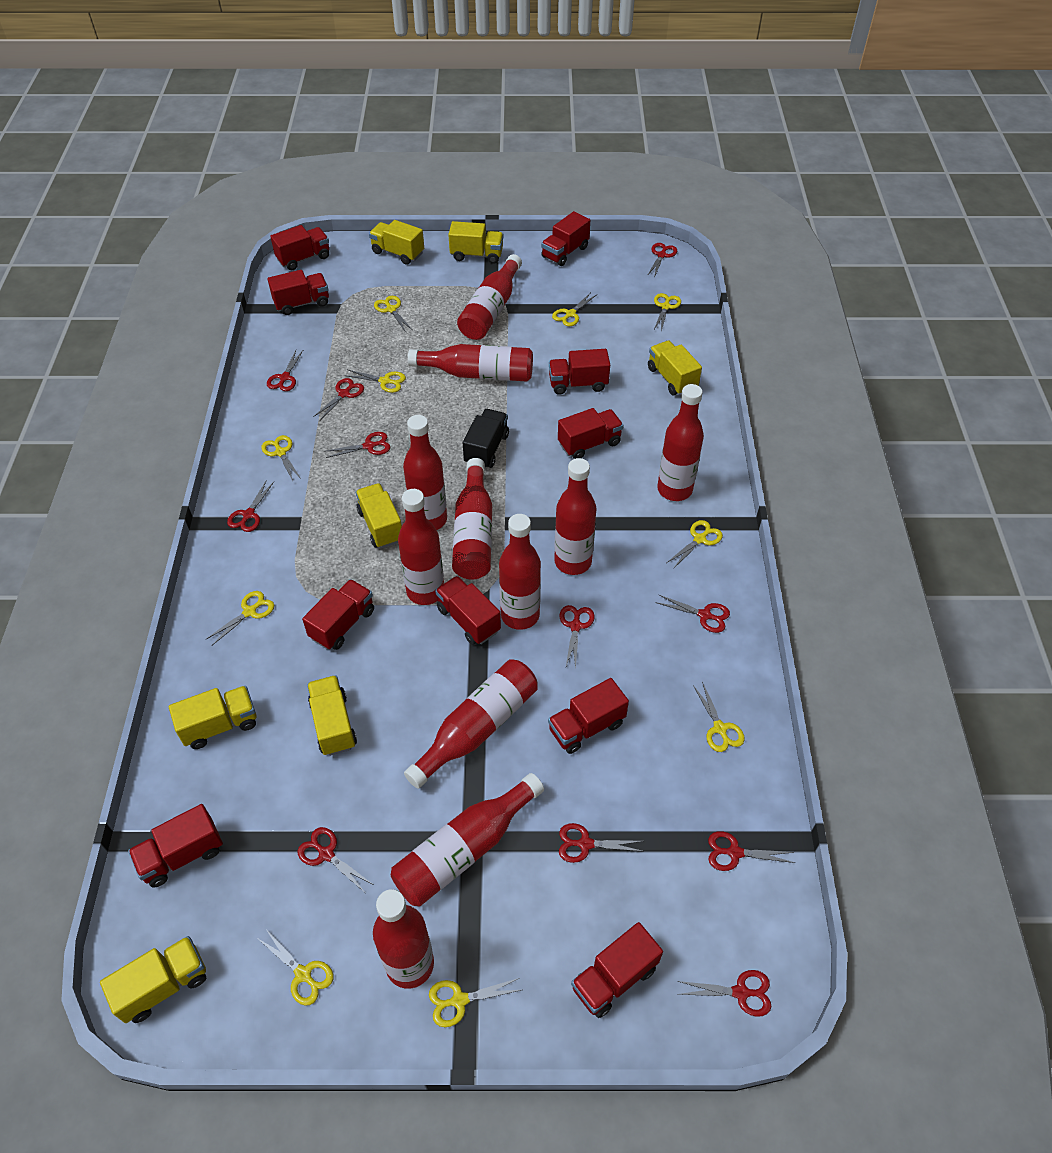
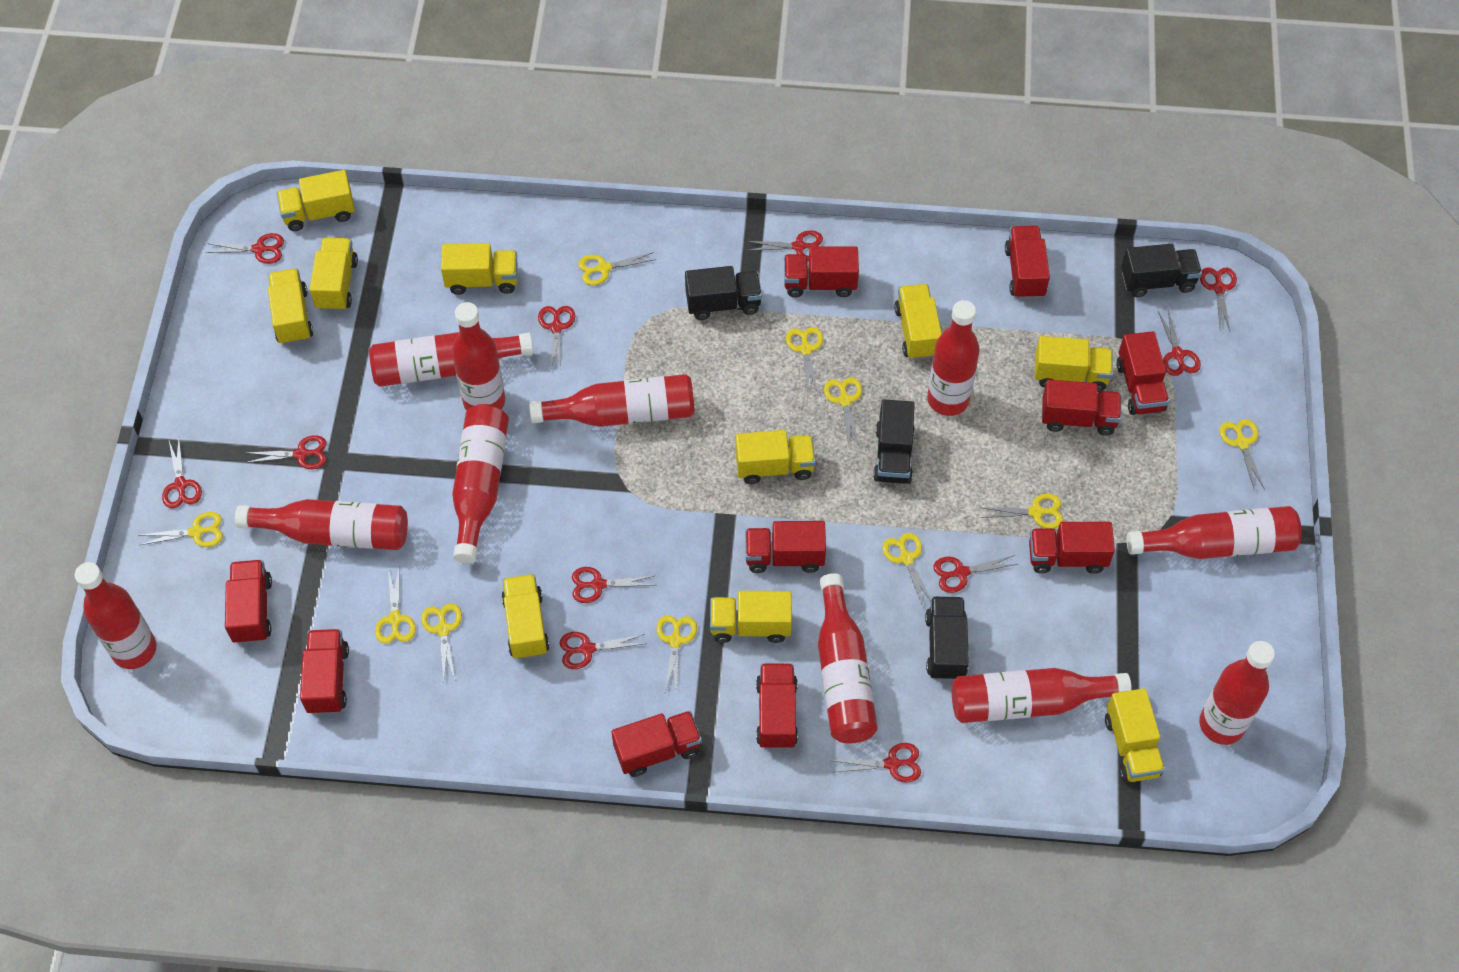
black truck: 1 -> 4
yellow truck: 7 -> 10

